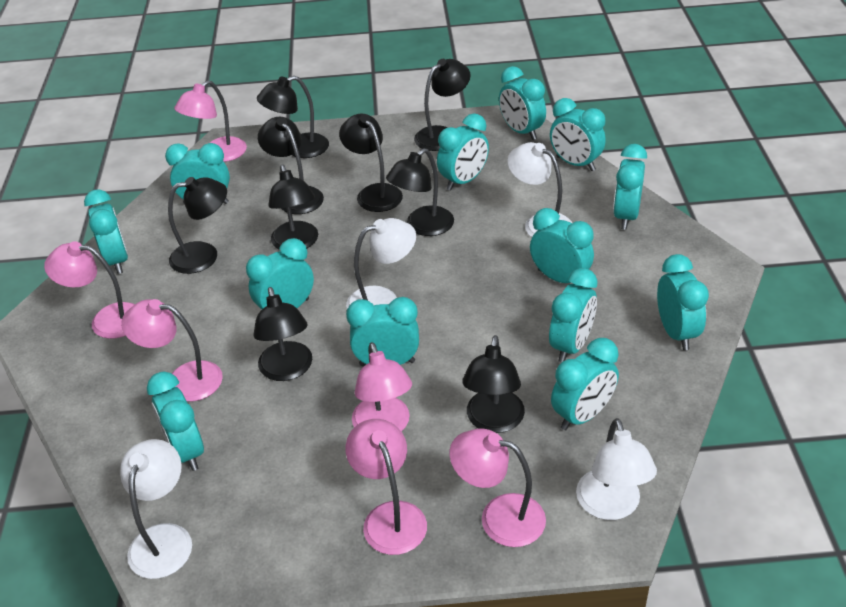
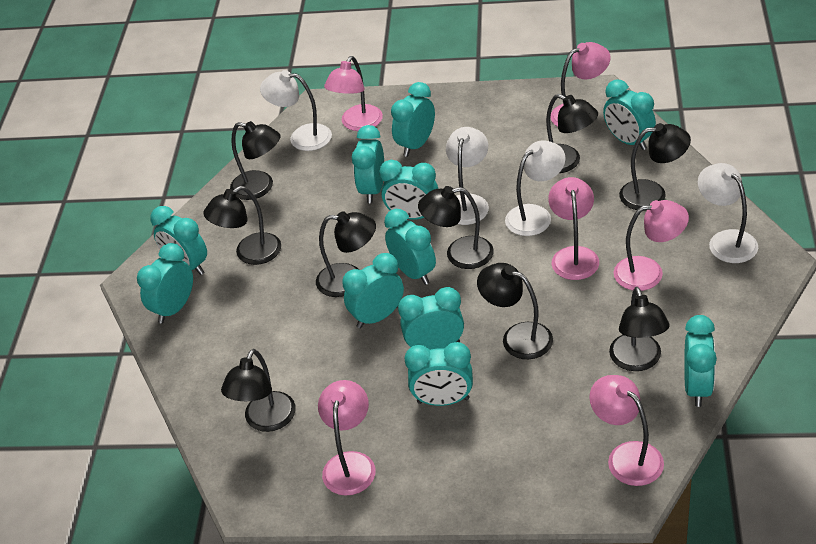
turquoise clock: 13 -> 11

